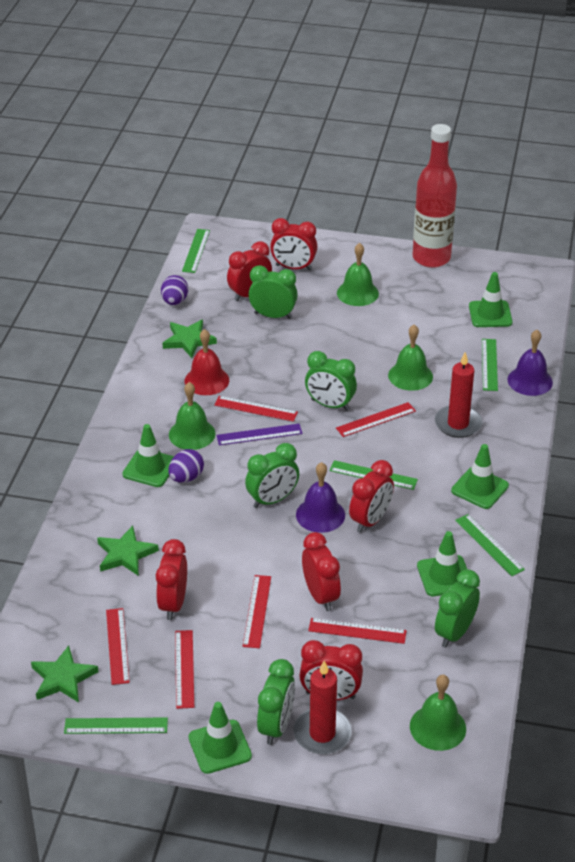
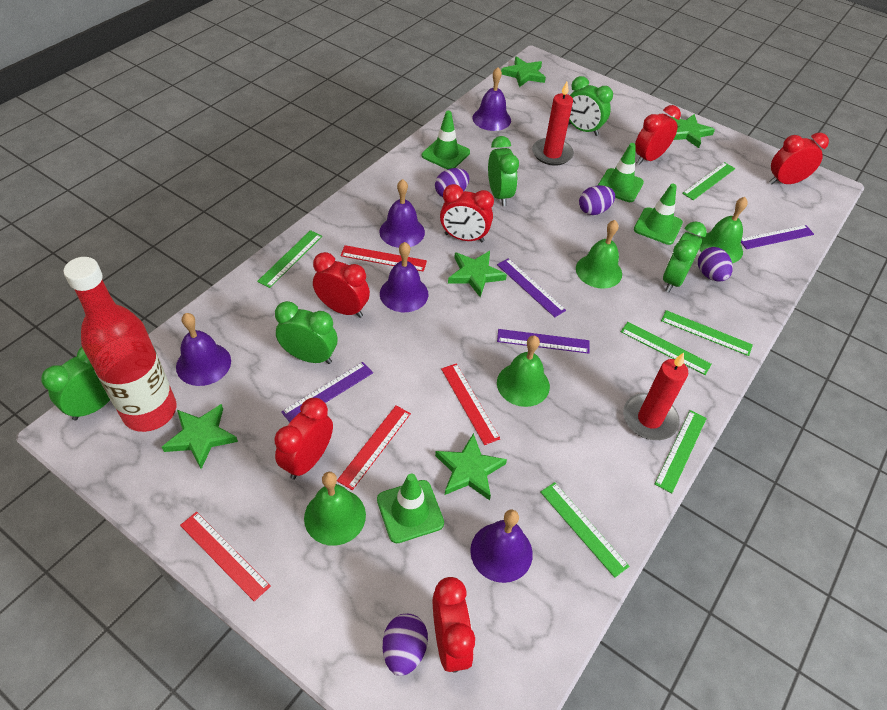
green ruler: 5 -> 6
green star: 3 -> 5
green traffic cone: 5 -> 4
purple bell: 2 -> 5
purple egg: 2 -> 4
purple ruler: 1 -> 4
red bell: 1 -> 0
red ruler: 6 -> 4

